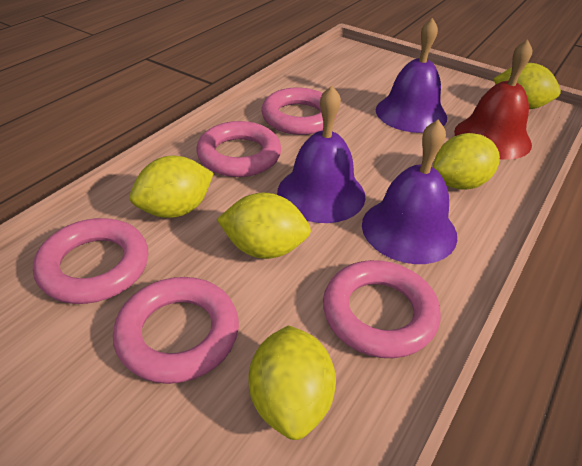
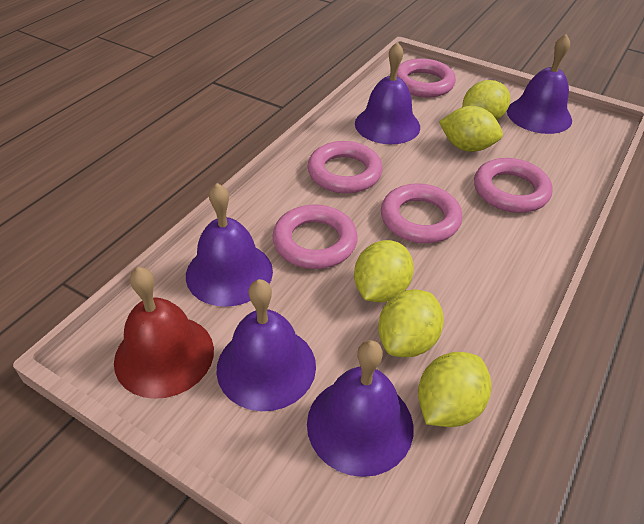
purple bell: 3 -> 5

